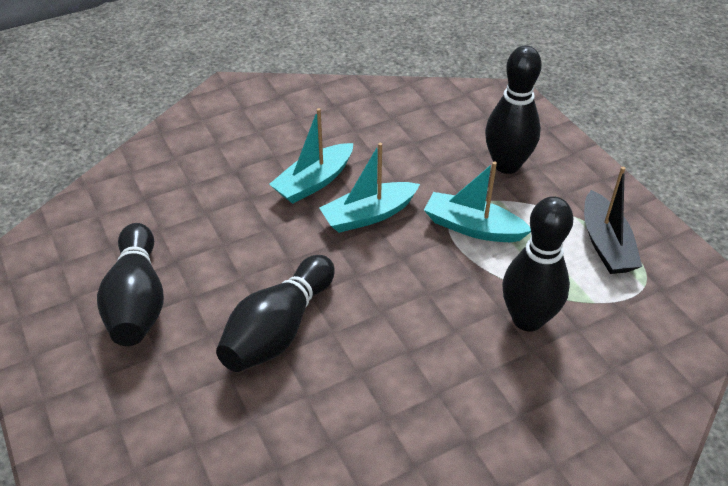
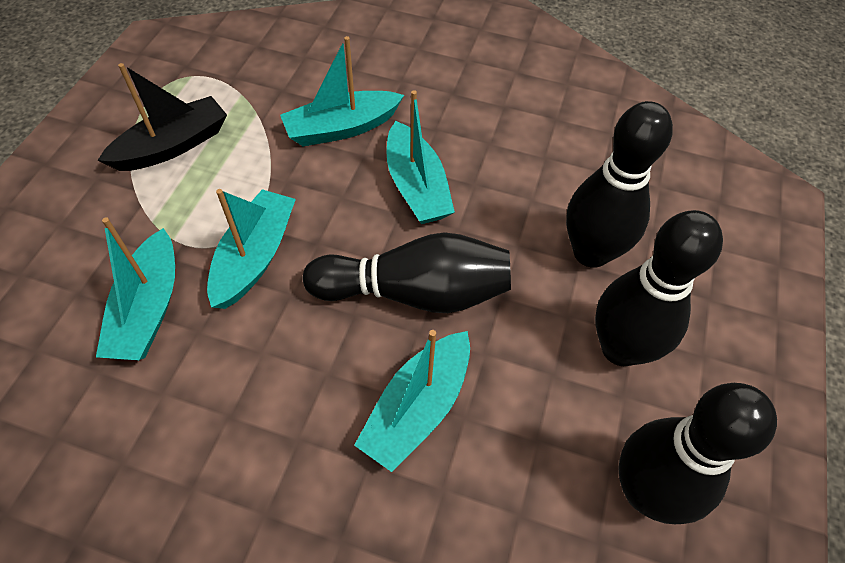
turquoise boat: 3 -> 5

